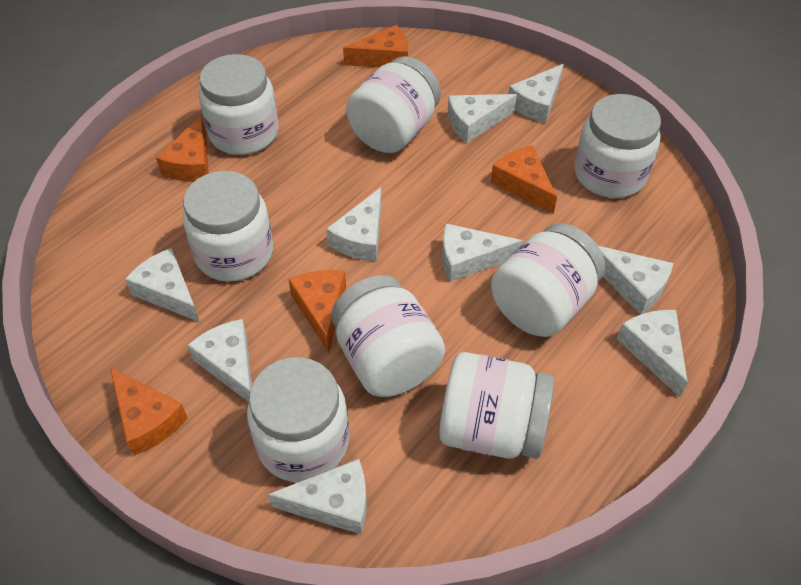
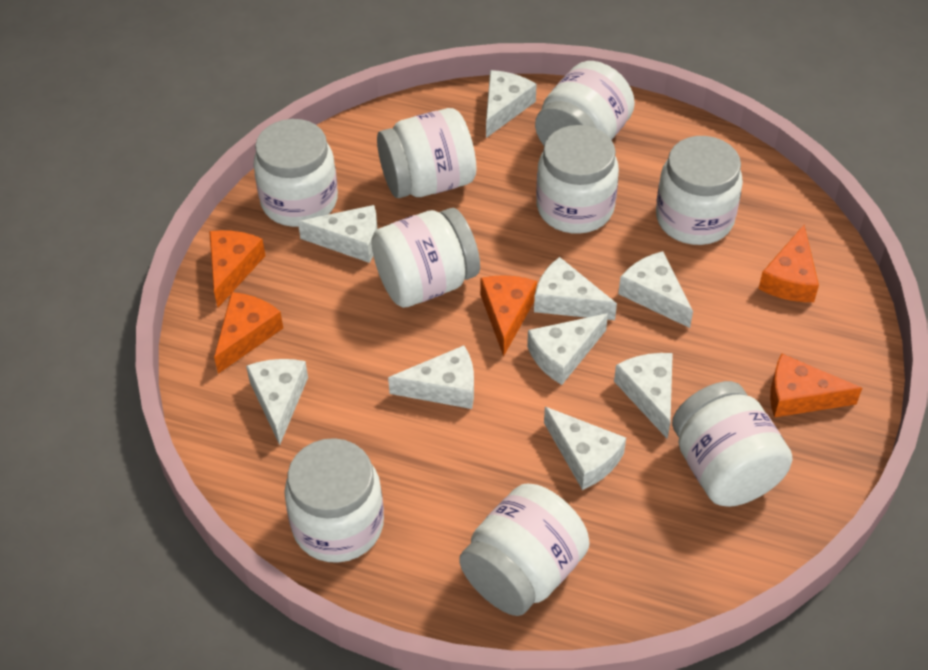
white jar: 8 -> 9

